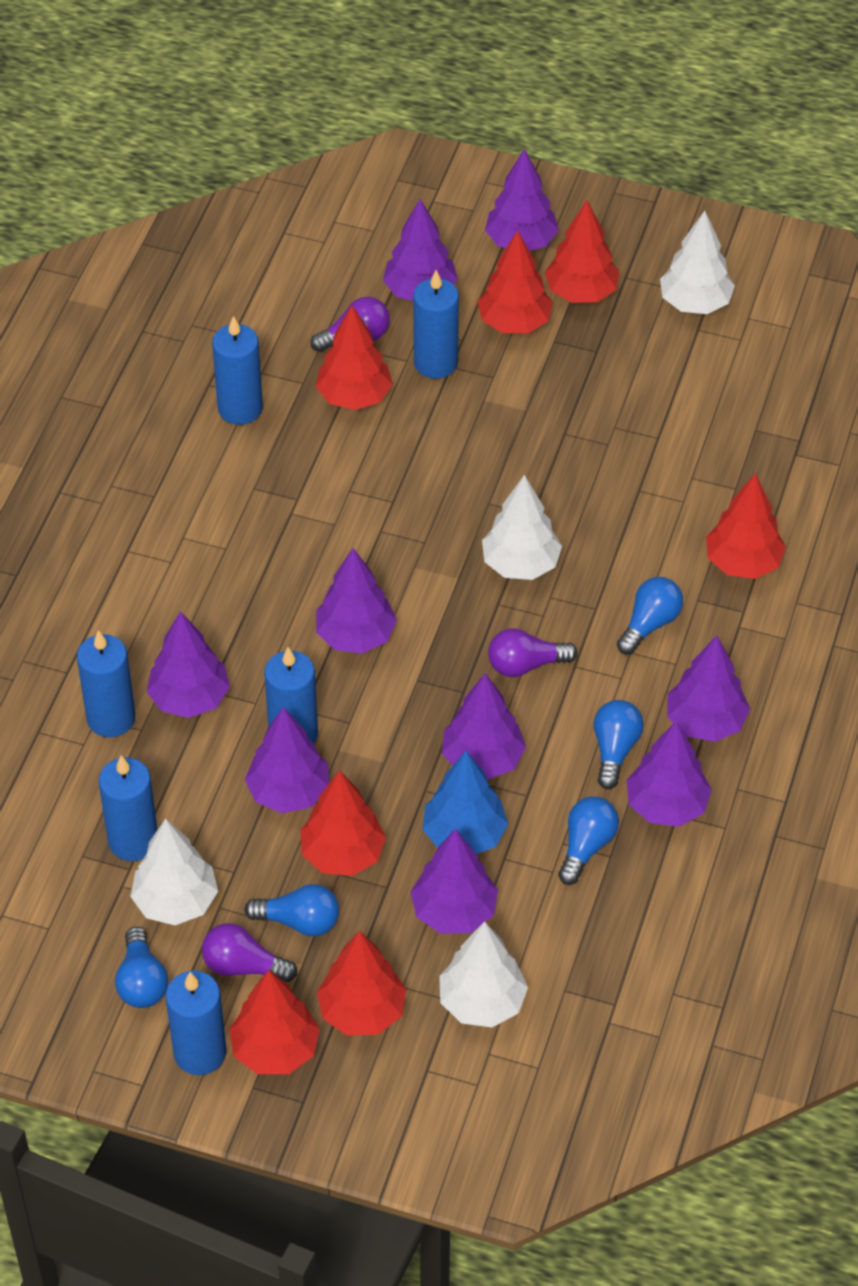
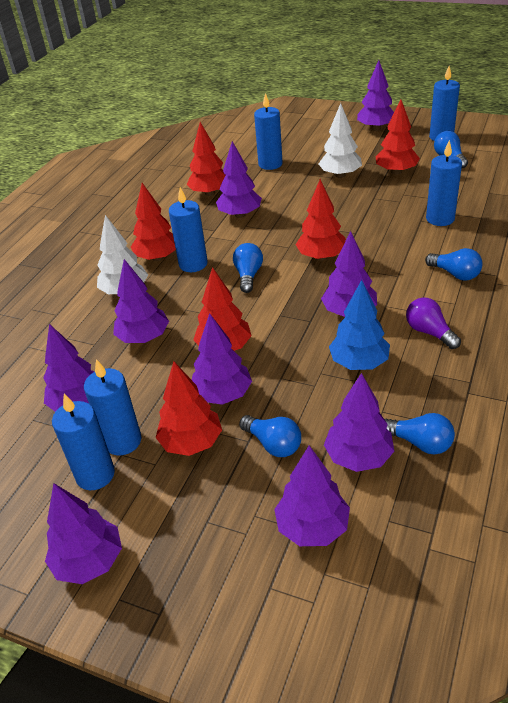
purple light bulb: 3 -> 1
red tree: 7 -> 6
white tree: 4 -> 2

